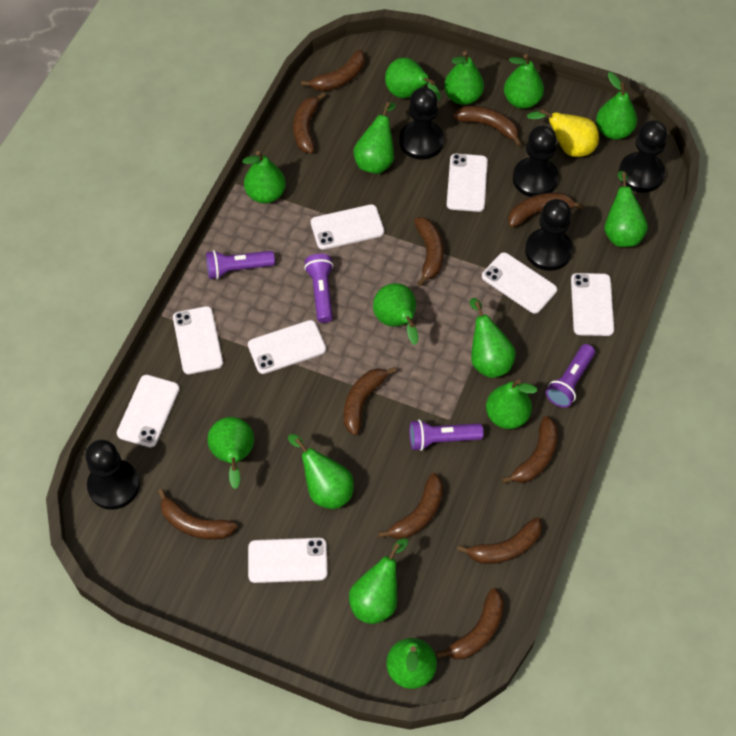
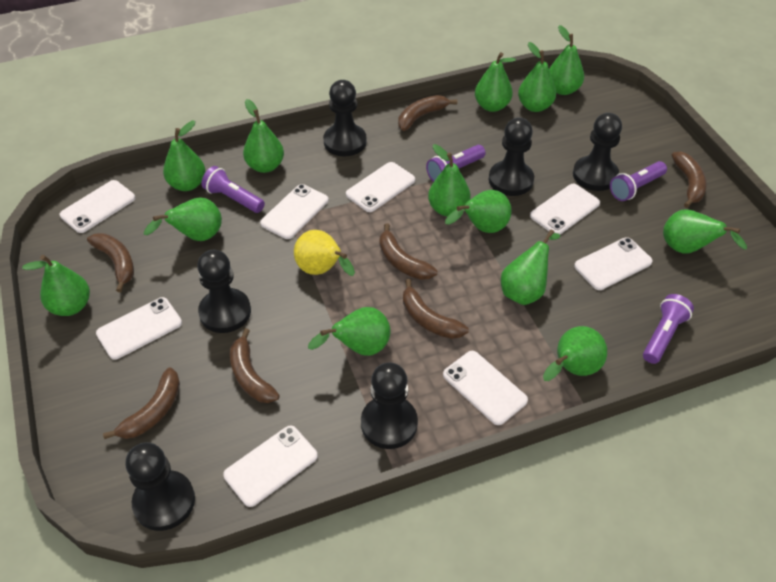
black pawn: 5 -> 6
brown banana: 11 -> 7
green pear: 14 -> 13

